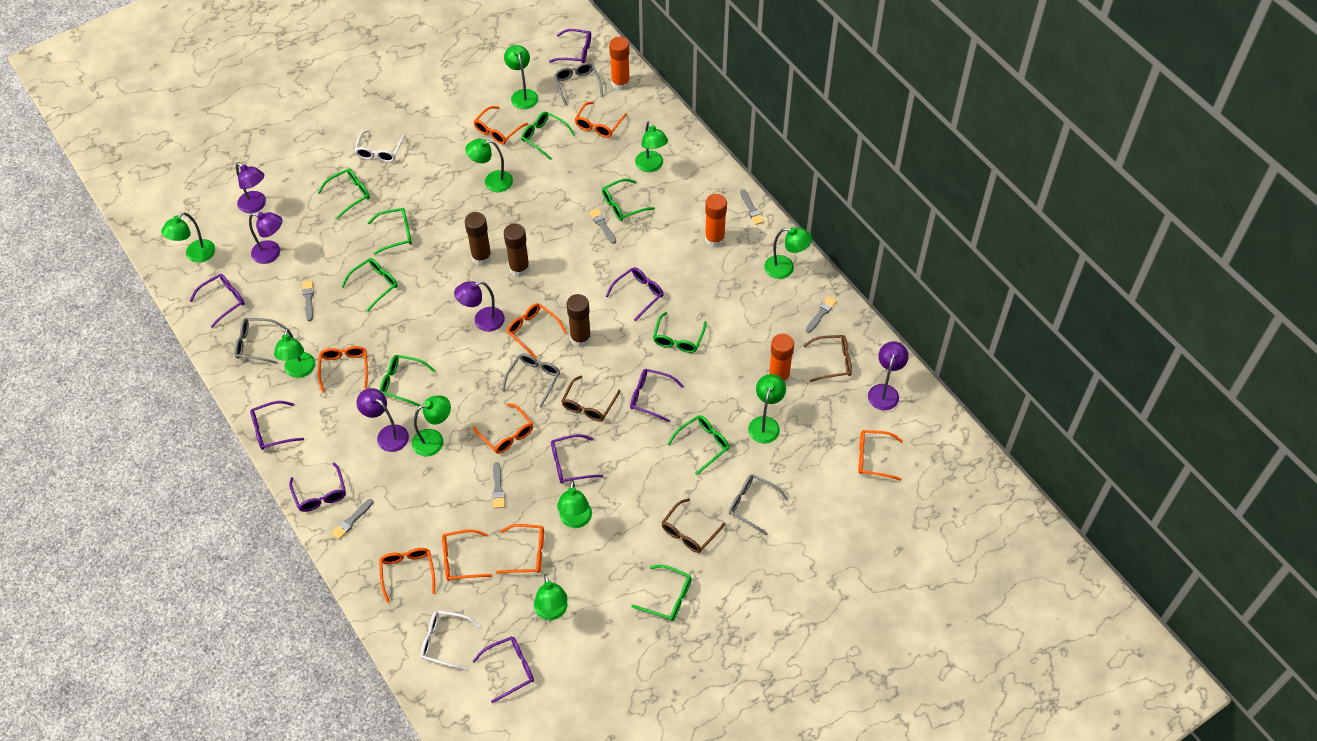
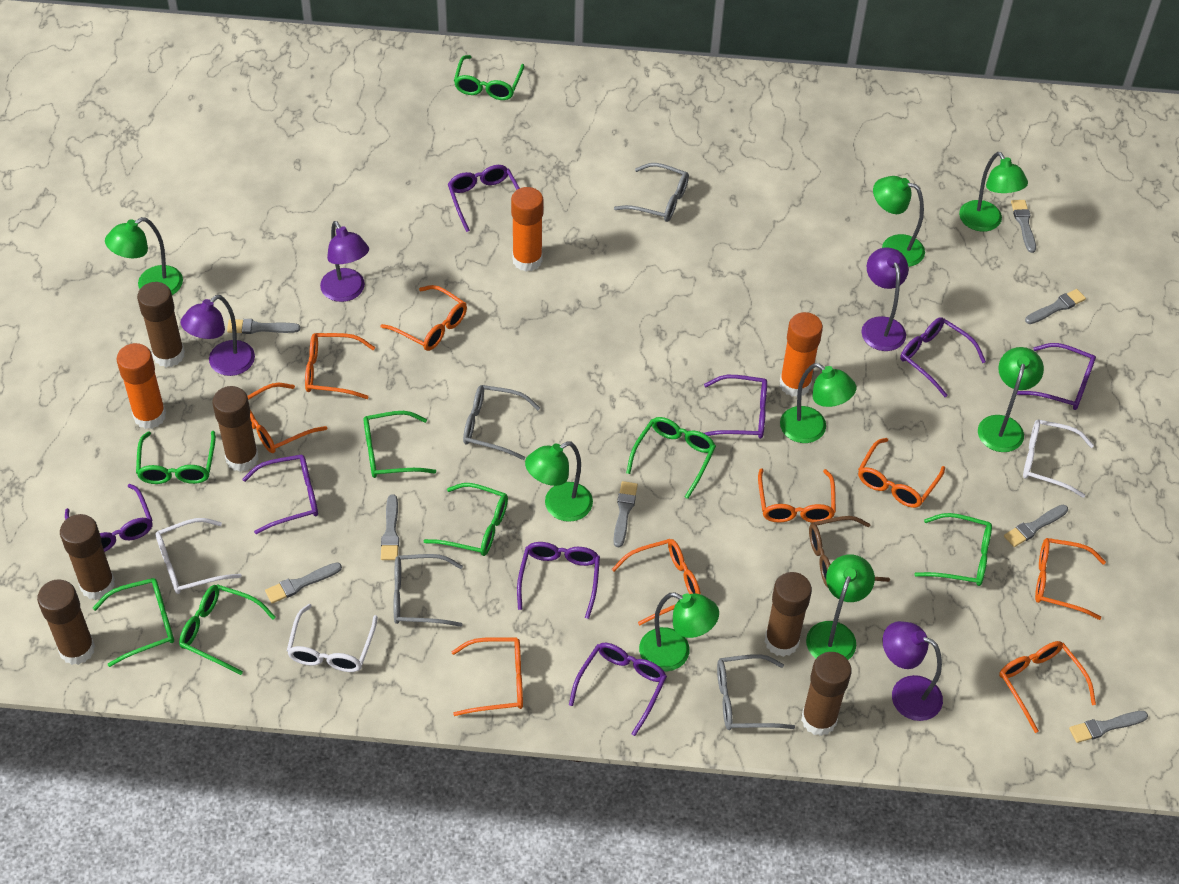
brown glasses: 3 -> 1
brown glue stick: 3 -> 6
green glasses: 9 -> 8
green lamp: 10 -> 8
grey brush: 6 -> 8
purple lamp: 5 -> 4
white glasses: 2 -> 3

